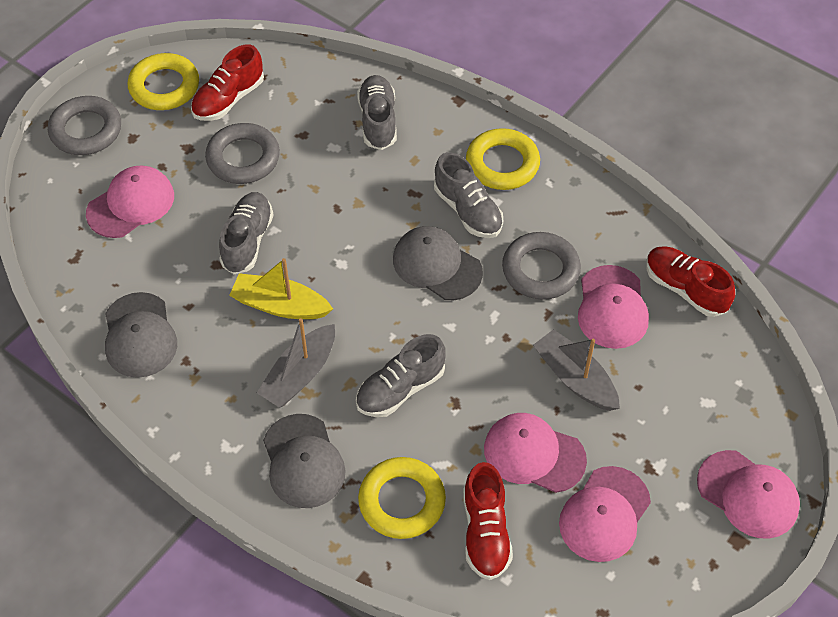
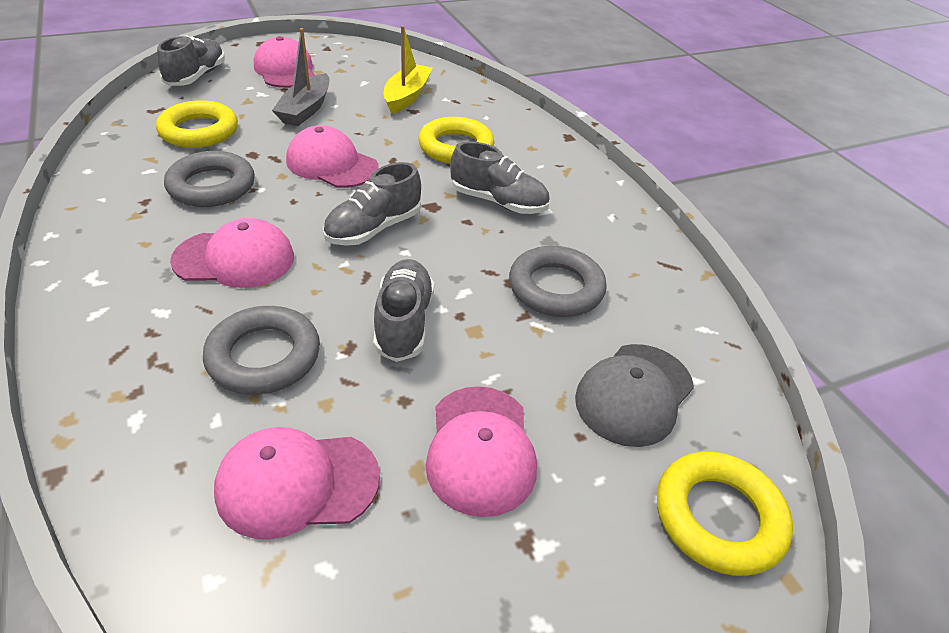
grey boat: 2 -> 1
grey cap: 3 -> 1
red shoe: 3 -> 0

